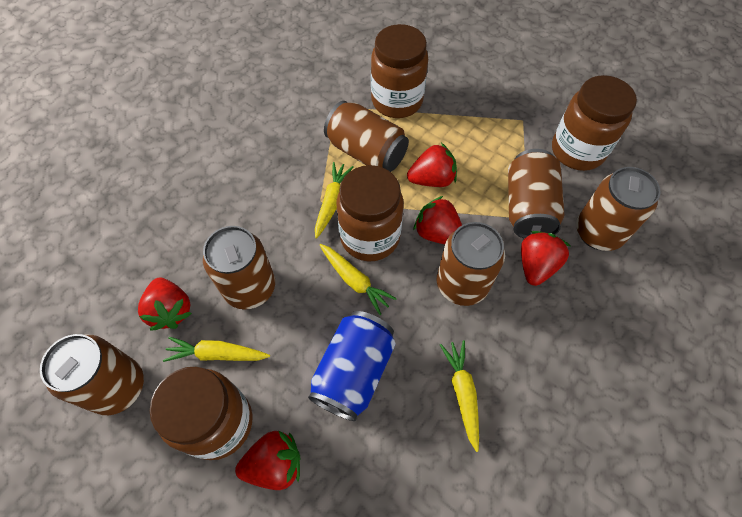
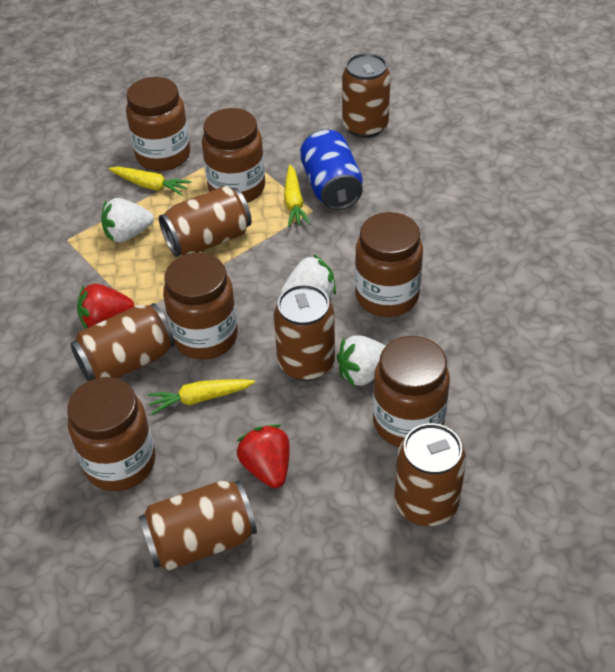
brown jar: 4 -> 6
red strawberry: 5 -> 2
white strawberry: 0 -> 3
yellow carrot: 4 -> 3

